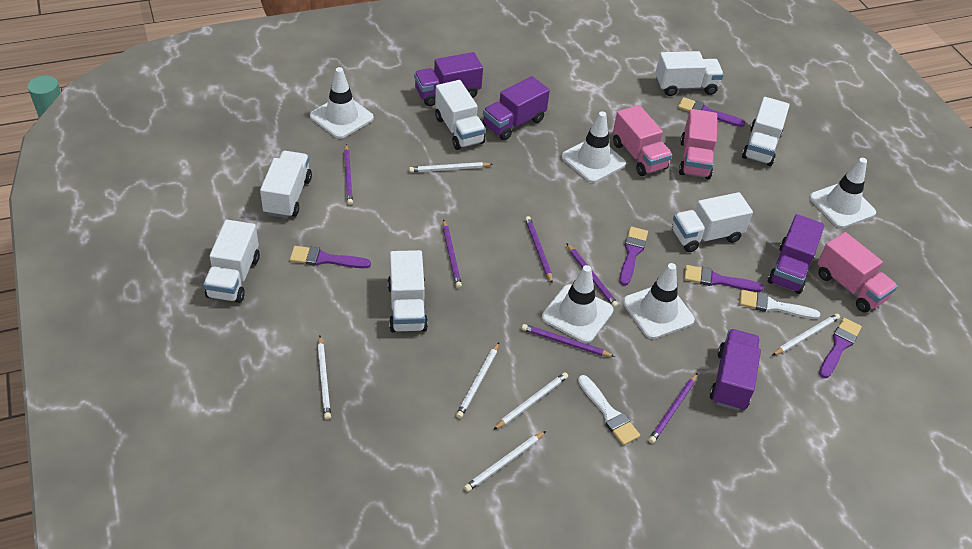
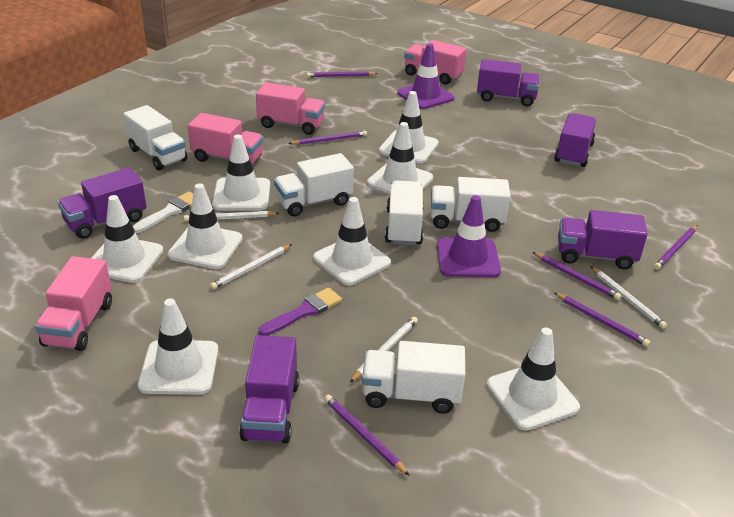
pink truck: 3 -> 4
purple brush: 5 -> 1
purple traffic cone: 0 -> 2
purple truck: 4 -> 5
white brush: 2 -> 1
white pencil: 6 -> 4
white traffic cone: 5 -> 8
white truck: 7 -> 5

